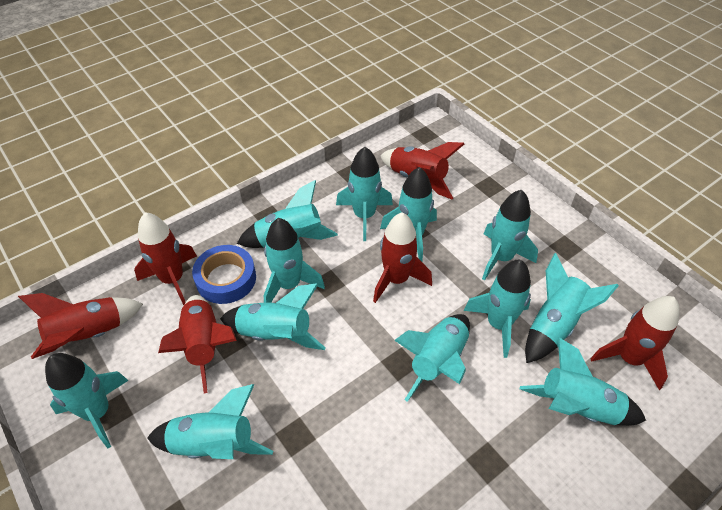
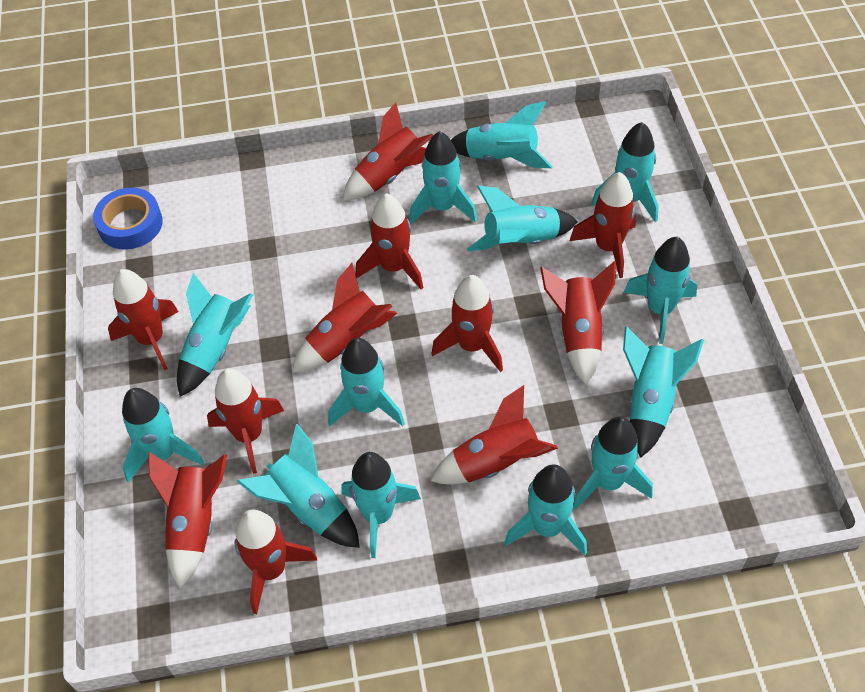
red rocket: 6 -> 11
turquoise rocket: 12 -> 13

